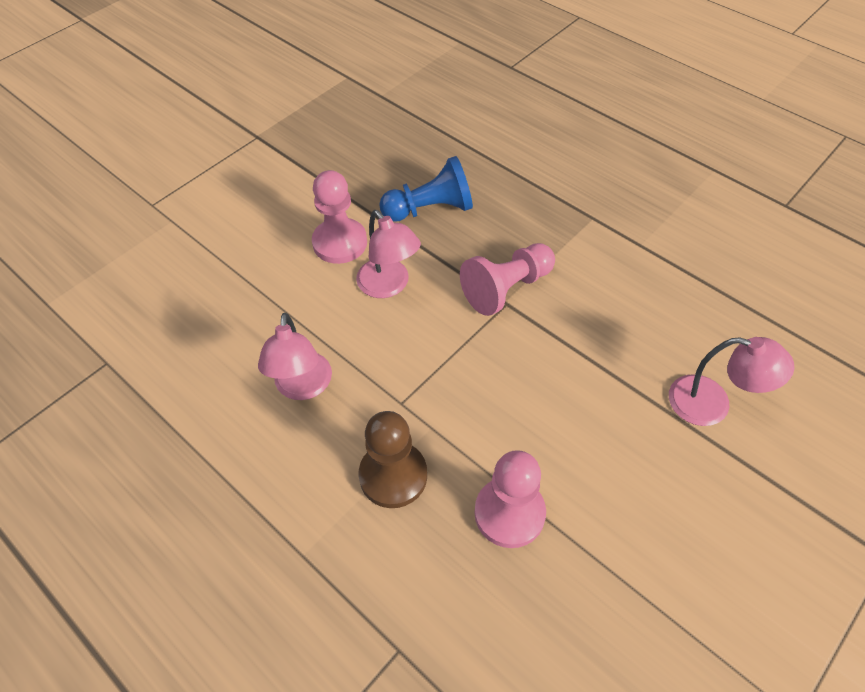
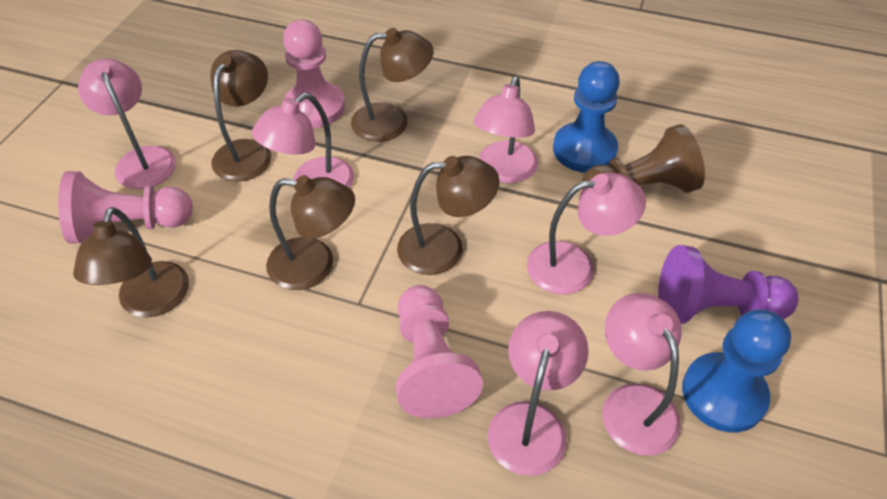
blue pawn: 1 -> 2
brown lamp: 0 -> 5
pink lamp: 3 -> 6
purple pawn: 0 -> 1

